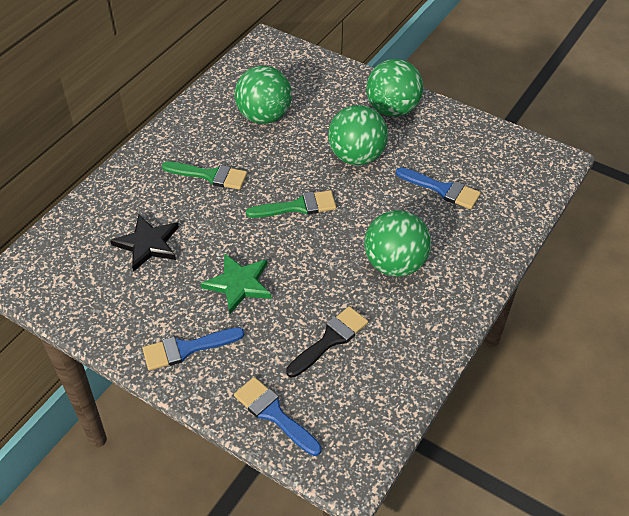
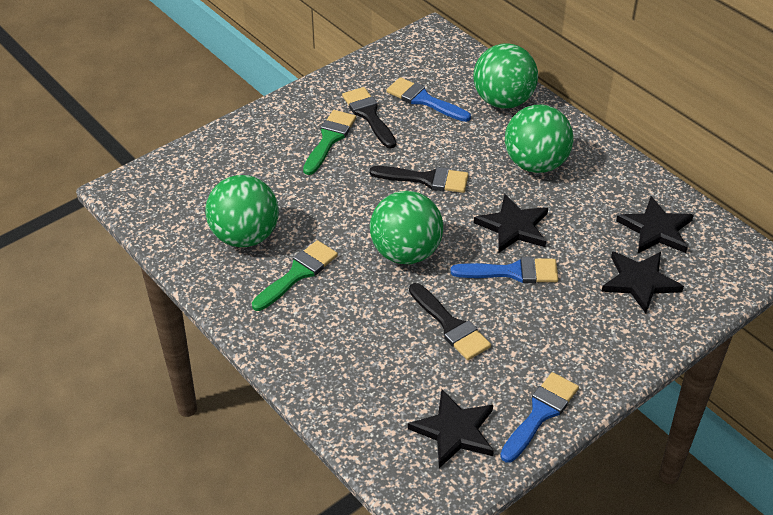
black brush: 1 -> 3
black star: 1 -> 4
green star: 1 -> 0

